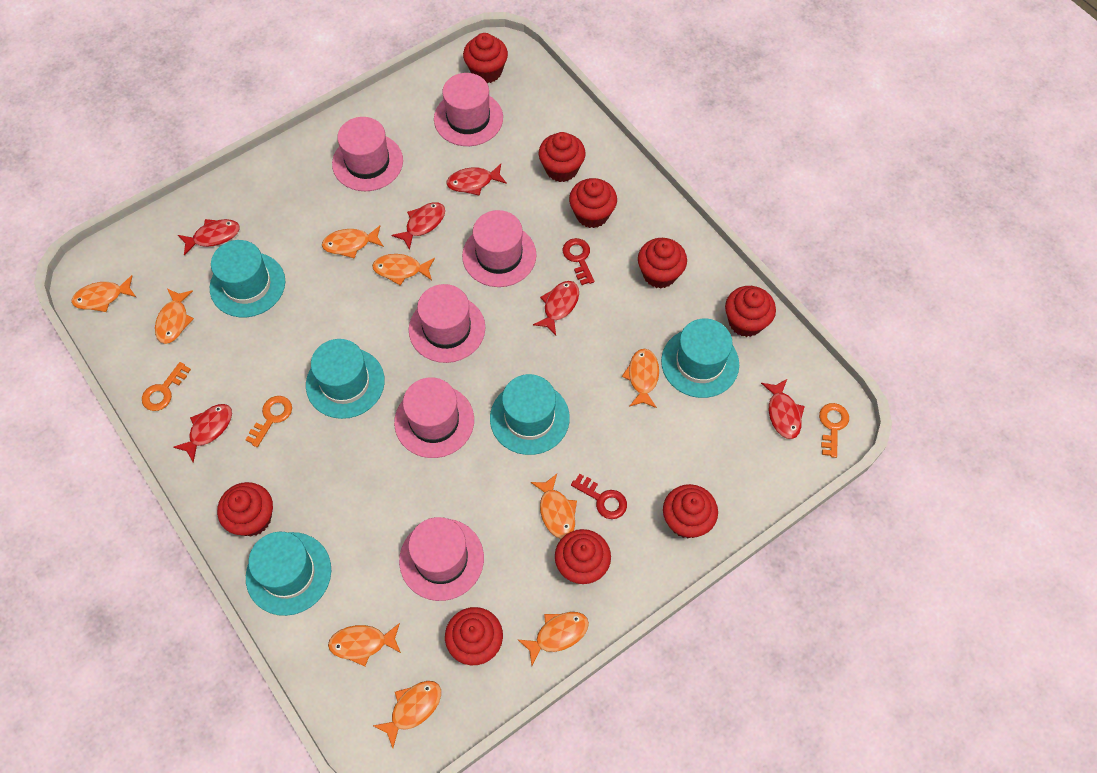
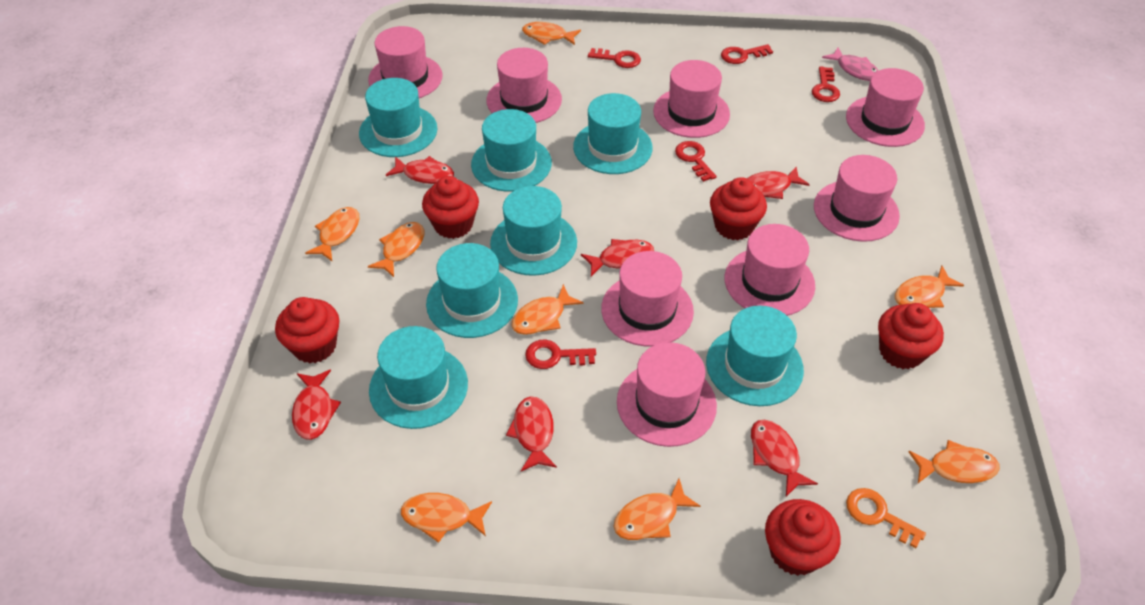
orange fish: 9 -> 8
orange key: 3 -> 1
pink fish: 0 -> 1
pink hat: 6 -> 8
red cupcake: 9 -> 5
red key: 2 -> 5
turquoise hat: 5 -> 7

